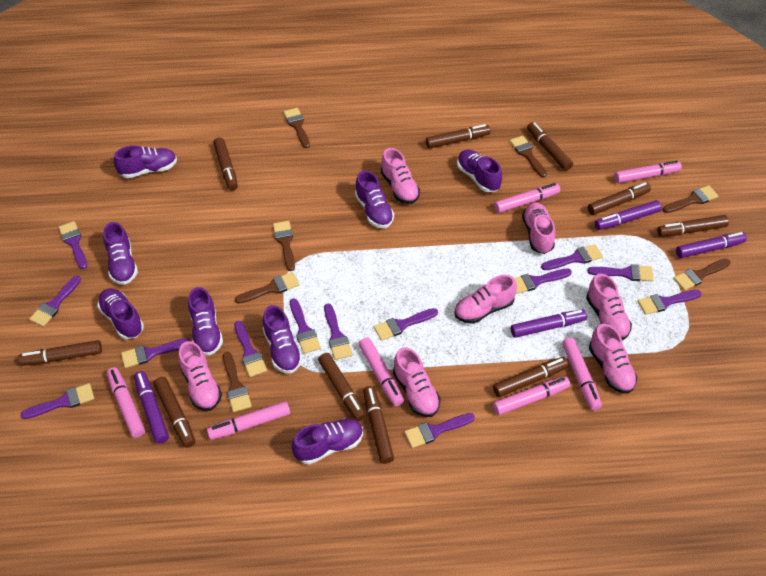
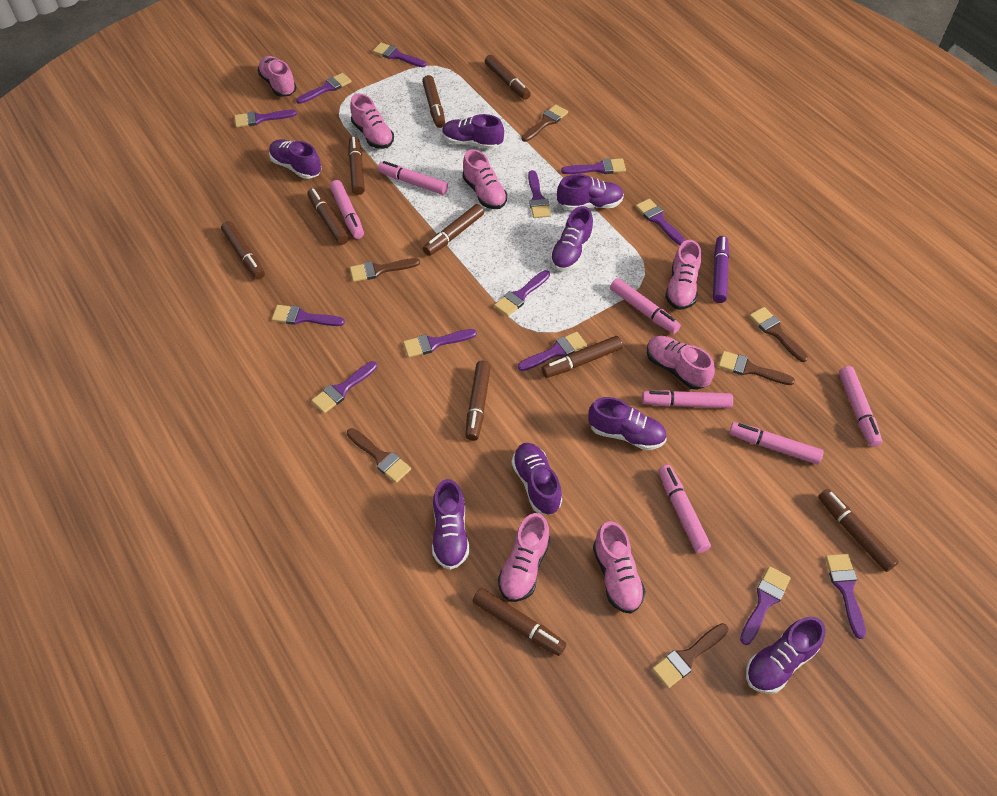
brown brush: 7 -> 6
purple marker: 4 -> 1

